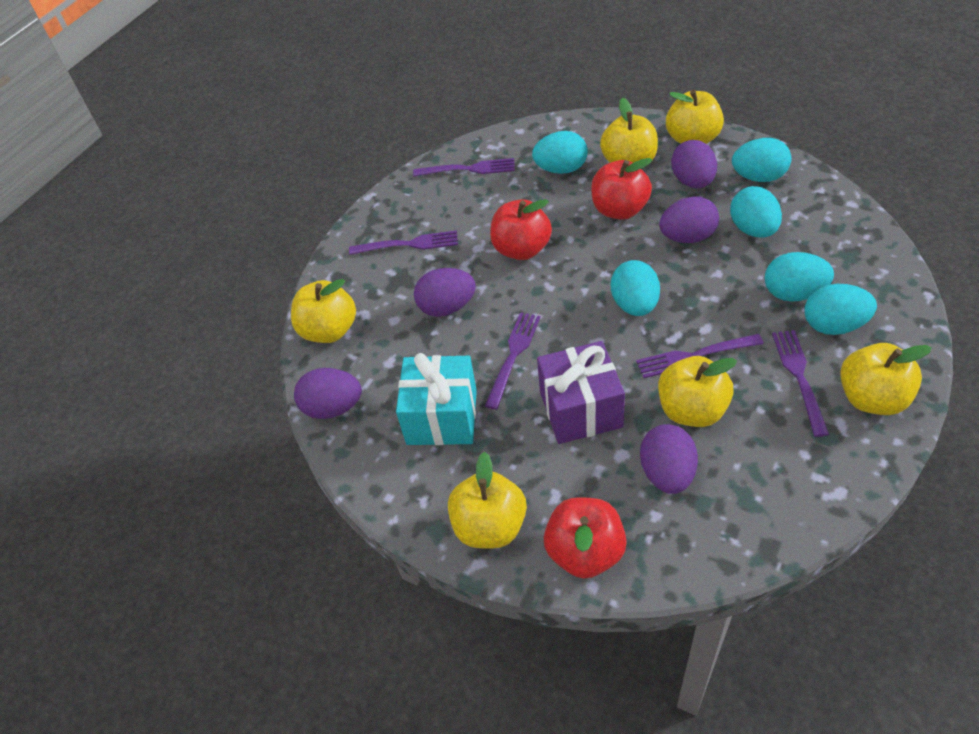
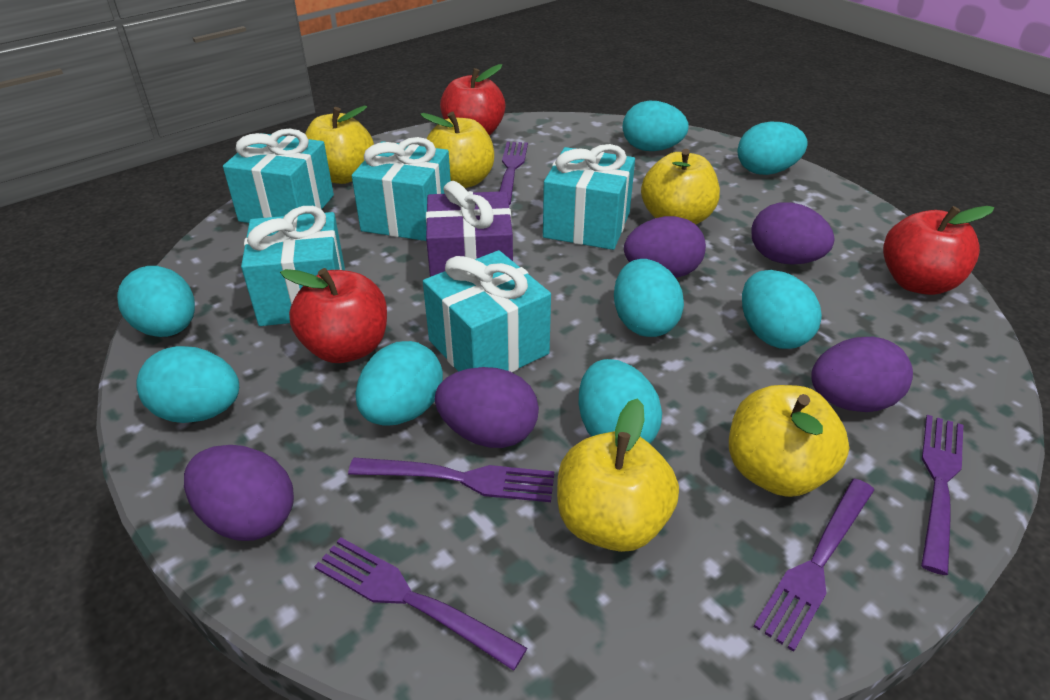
turquoise egg: 6 -> 8
turquoise gift: 1 -> 5
yellow apple: 6 -> 5

